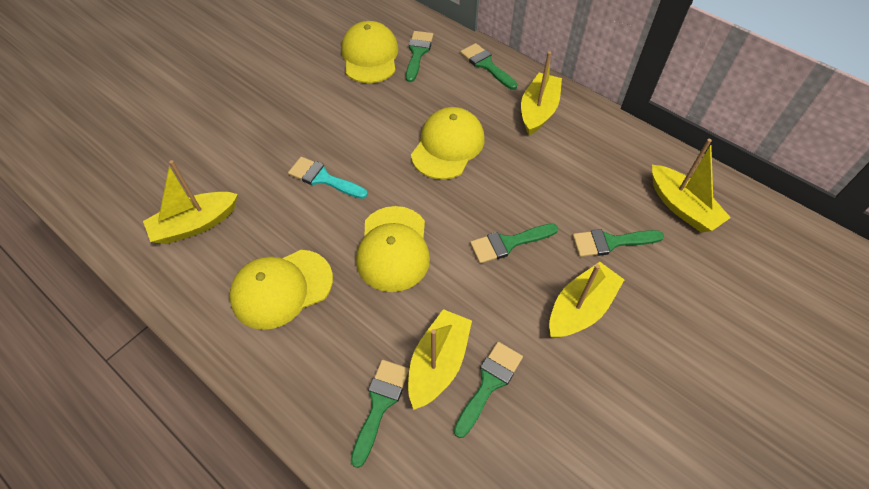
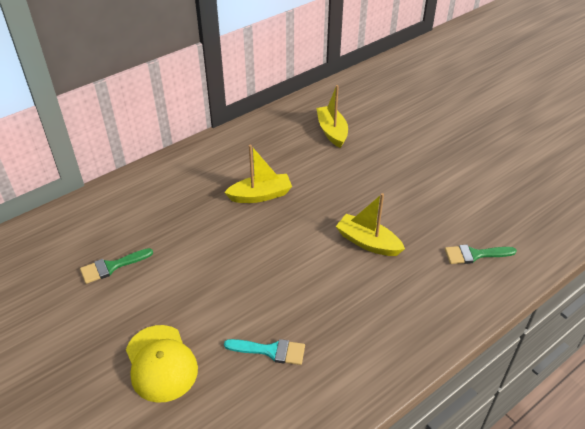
green brush: 6 -> 2
yellow boat: 5 -> 3
yellow cap: 4 -> 1

